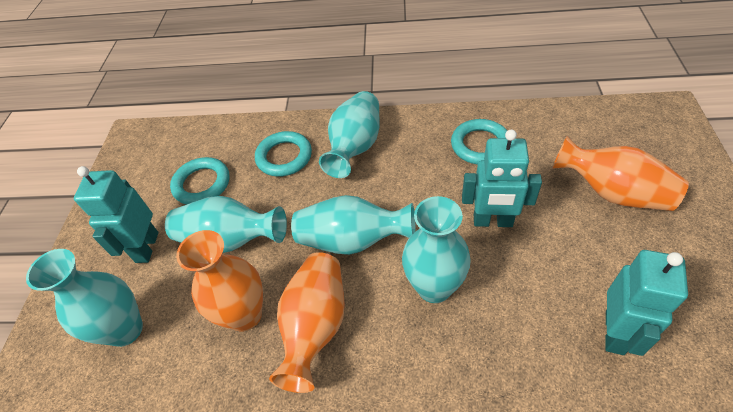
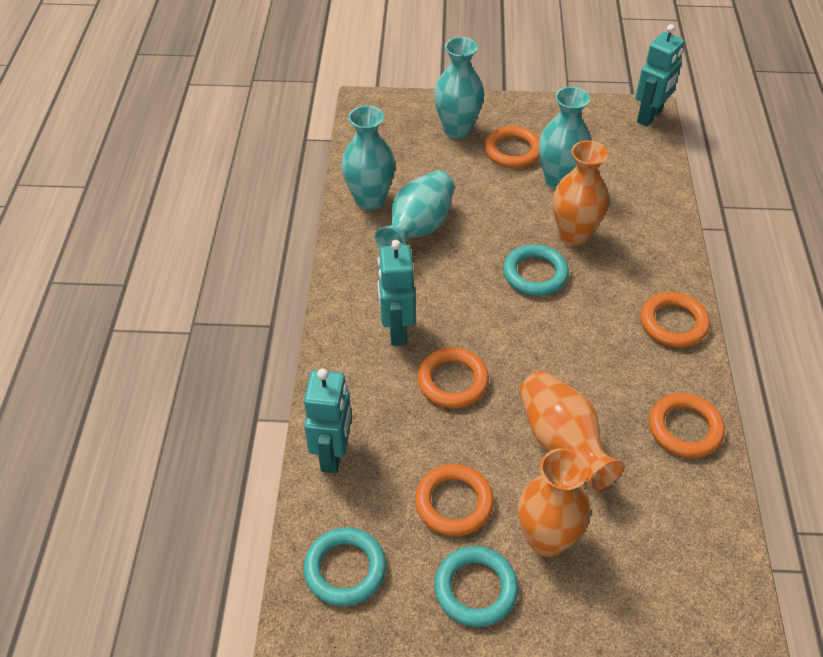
orange ring: 0 -> 5
turquoise vase: 5 -> 4

